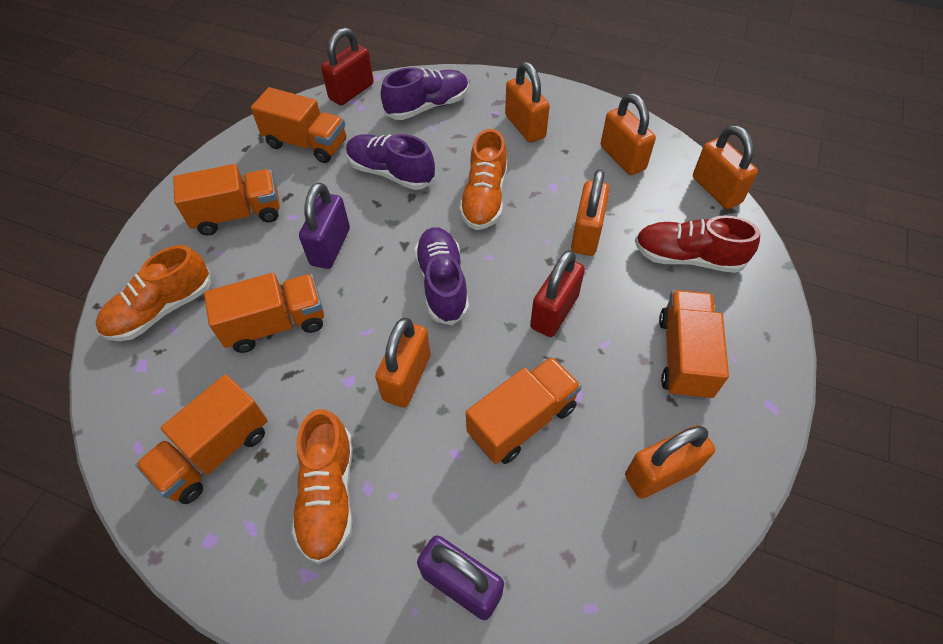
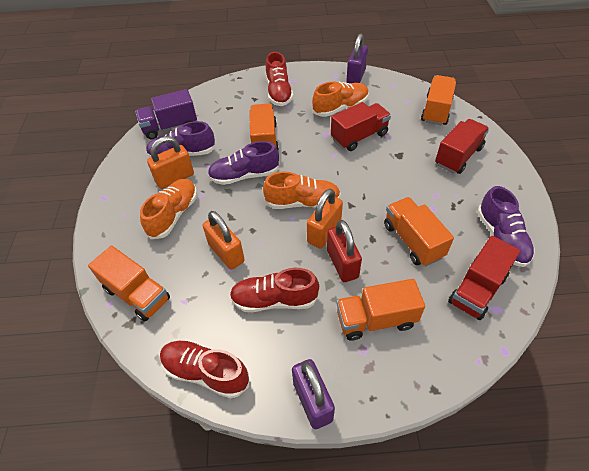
orange padlock: 6 -> 3
orange truck: 6 -> 5
purple truck: 0 -> 1
red padlock: 2 -> 1
red shoe: 1 -> 3
red truck: 0 -> 3

